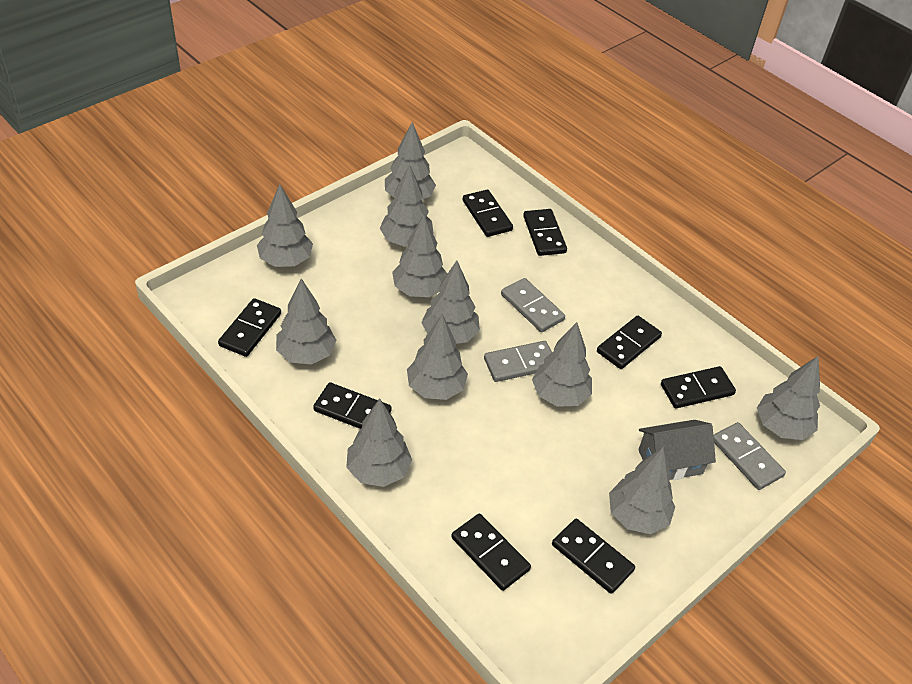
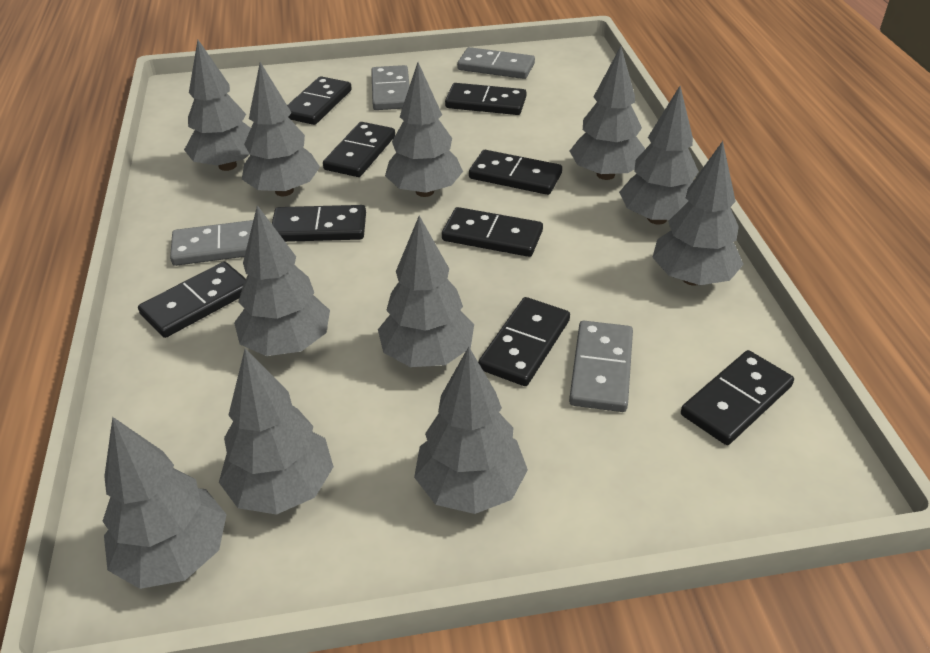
black domino: 8 -> 9
grey domino: 3 -> 4
grey house: 1 -> 0

